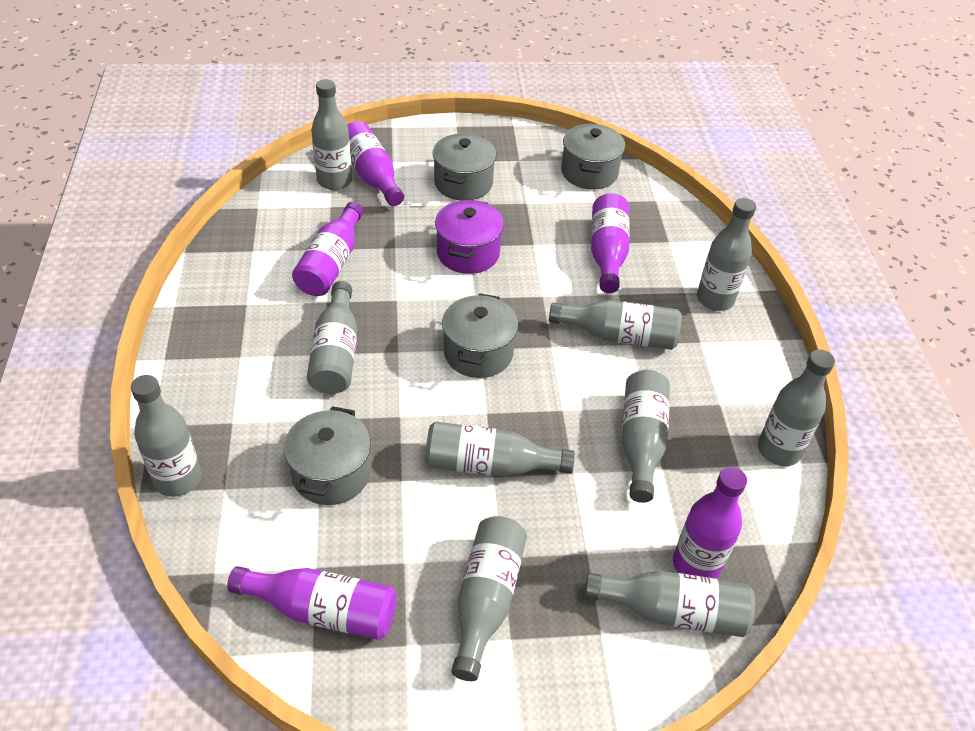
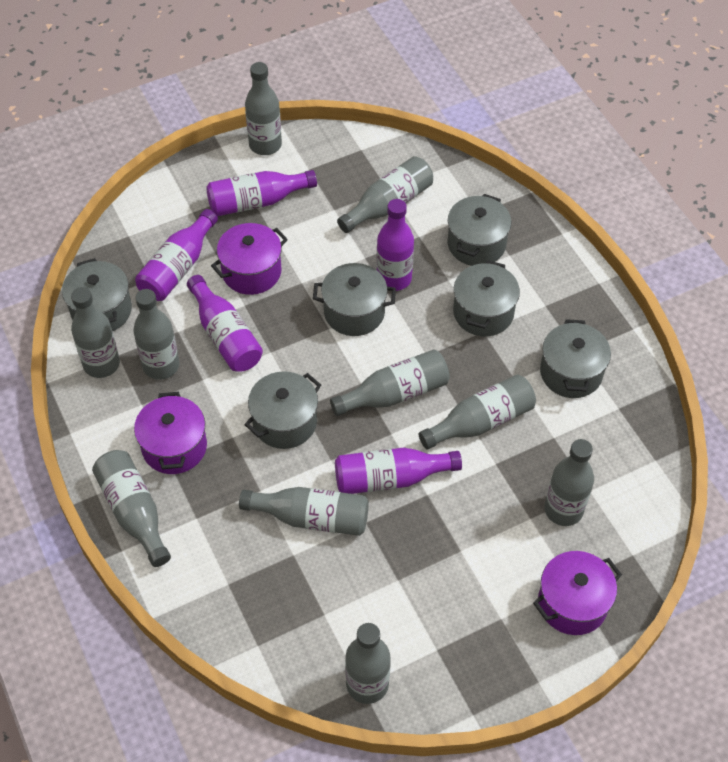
grey pot: 4 -> 6
purple pot: 1 -> 3

